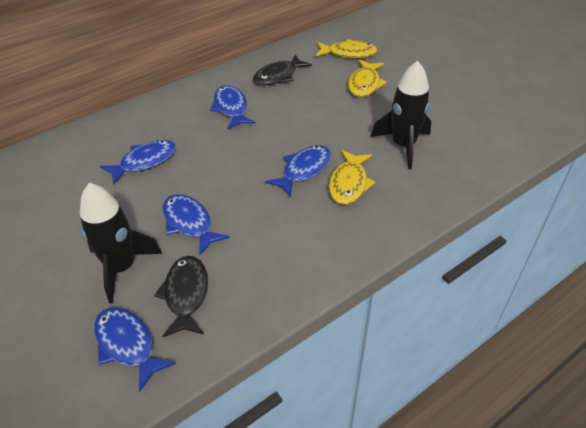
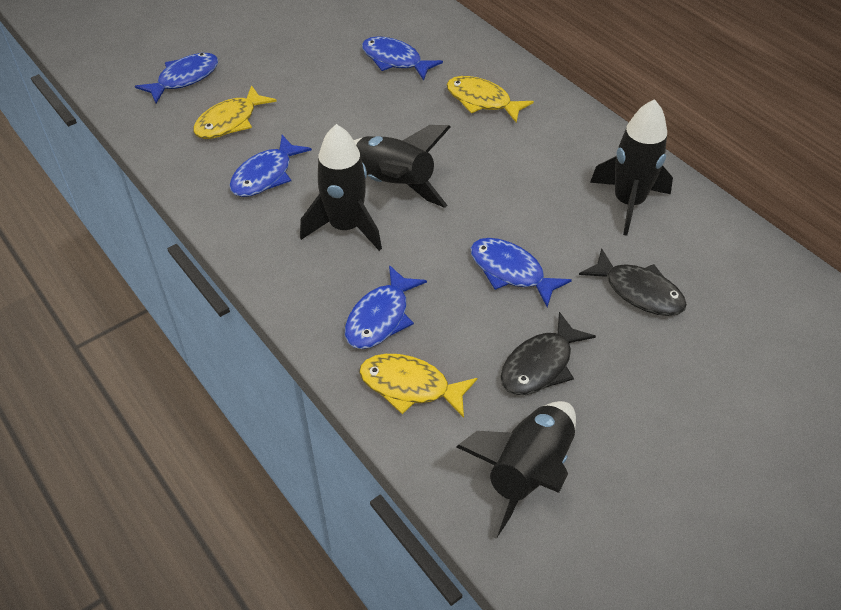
black rocket: 2 -> 4

